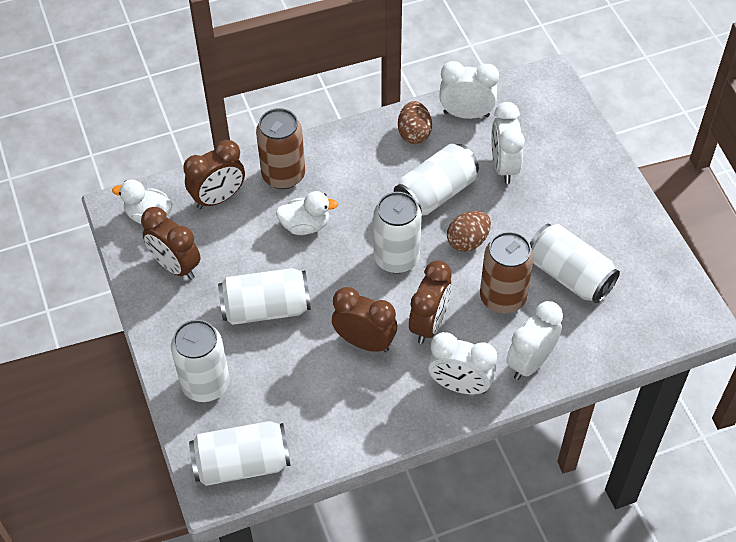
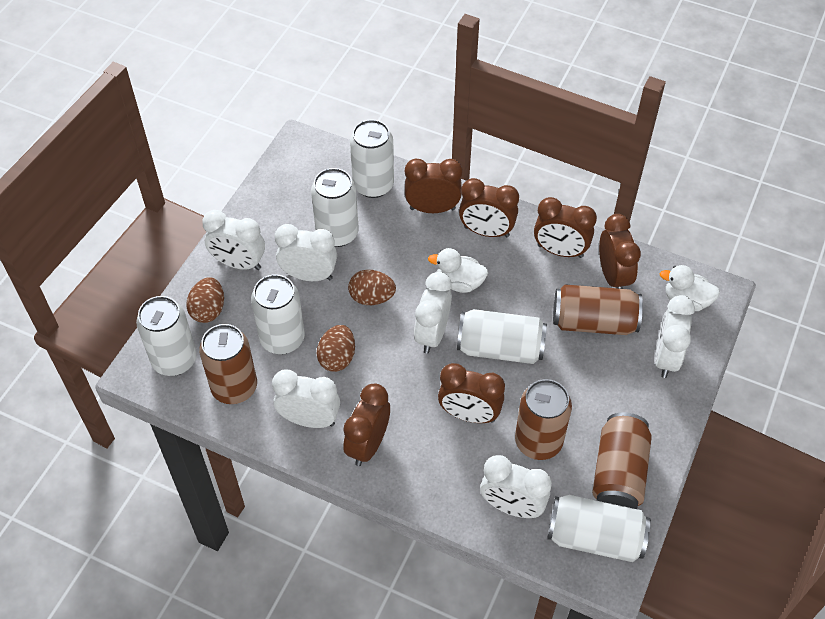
brown can: 2 -> 4
brown clock: 4 -> 6
brown egg: 2 -> 3
white clock: 4 -> 6

